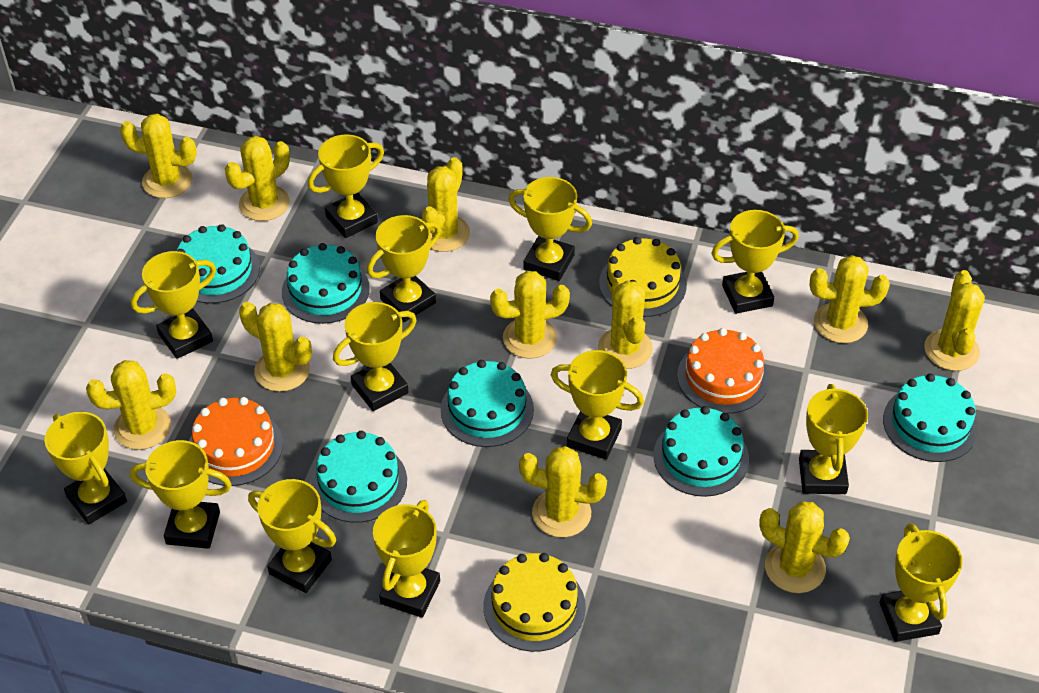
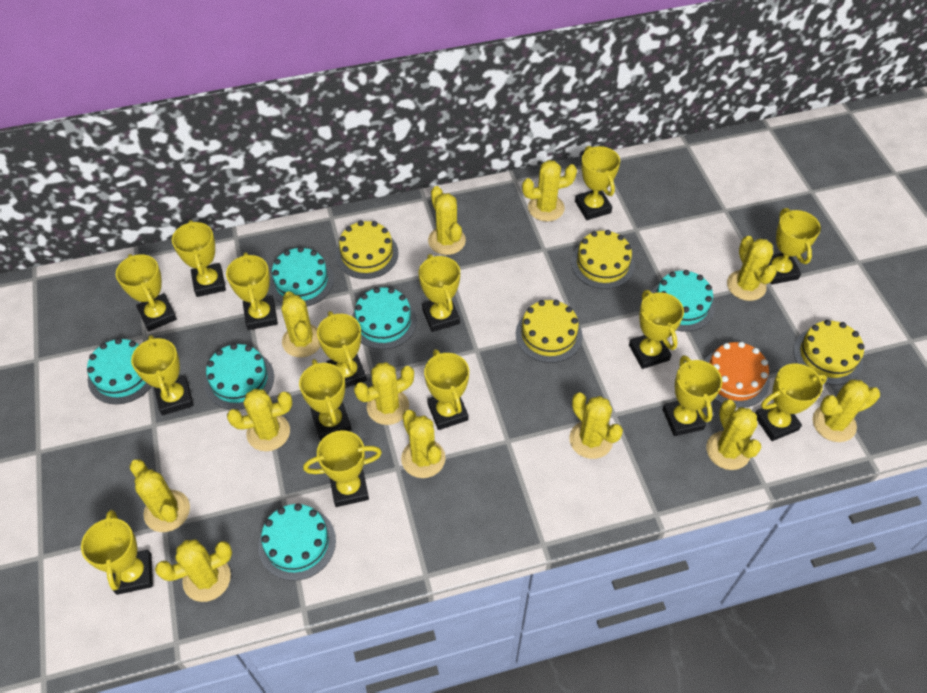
orange cake: 2 -> 1
yellow cactus: 11 -> 12
yellow cake: 2 -> 4
yellow trophy: 13 -> 15

